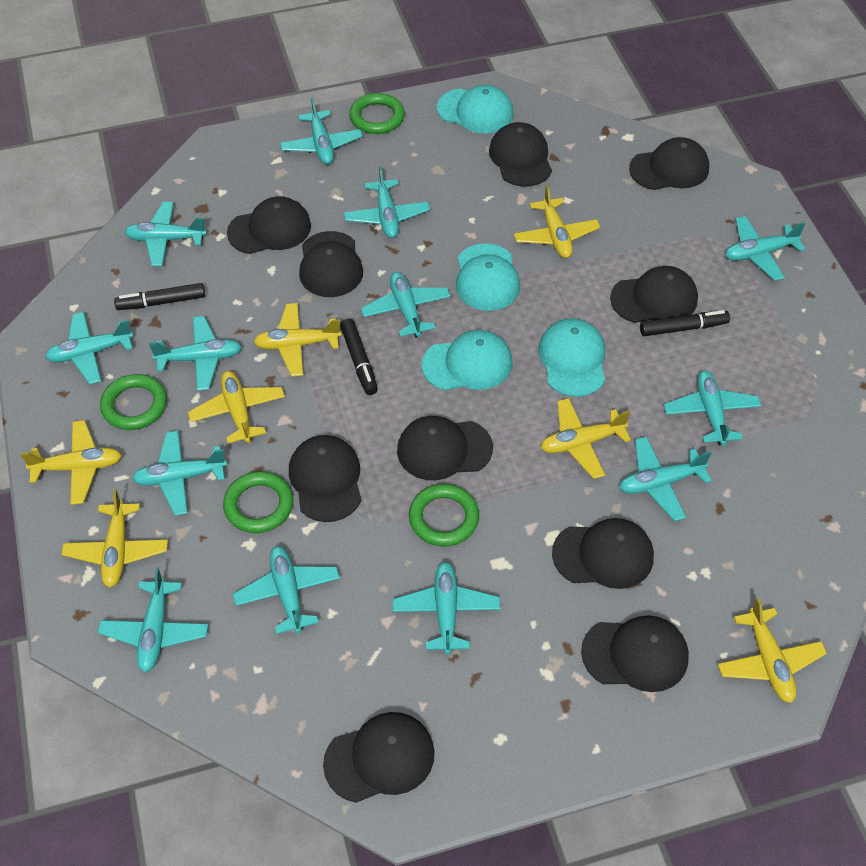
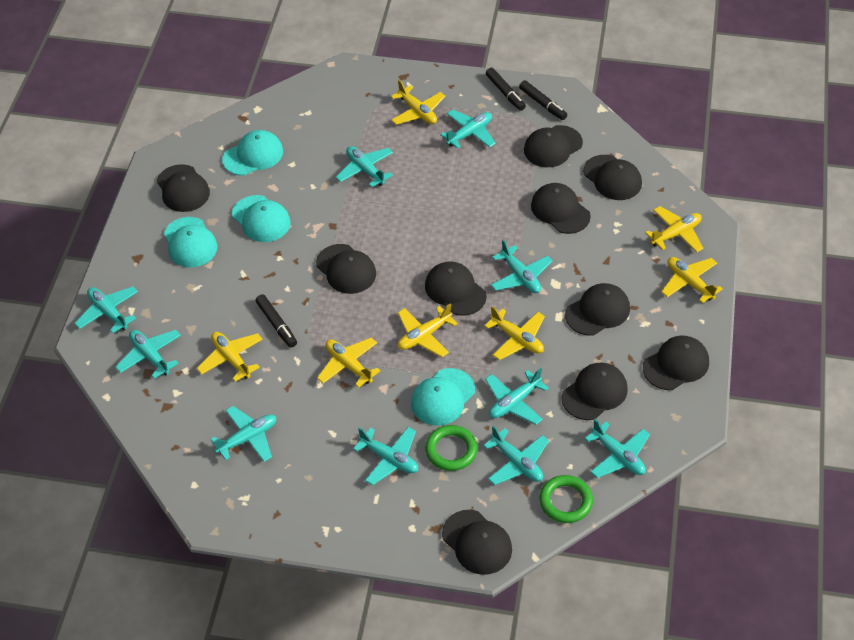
green ring: 4 -> 2
turquoise plane: 13 -> 10

